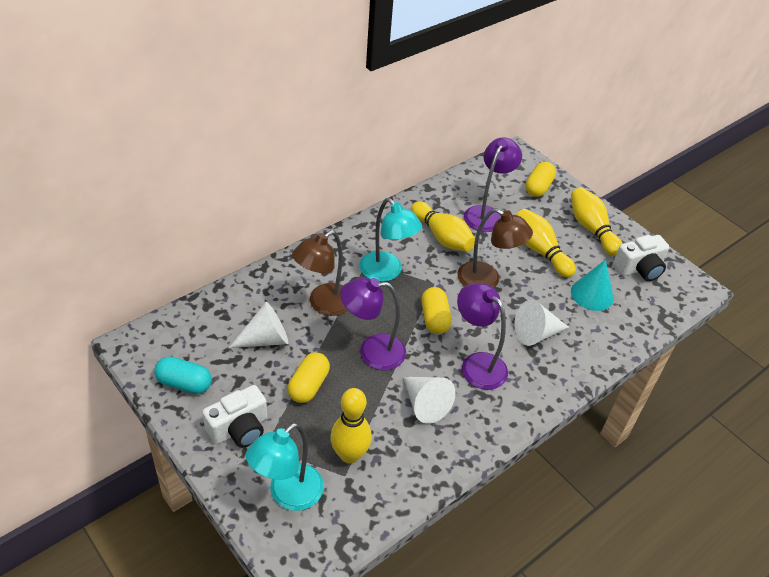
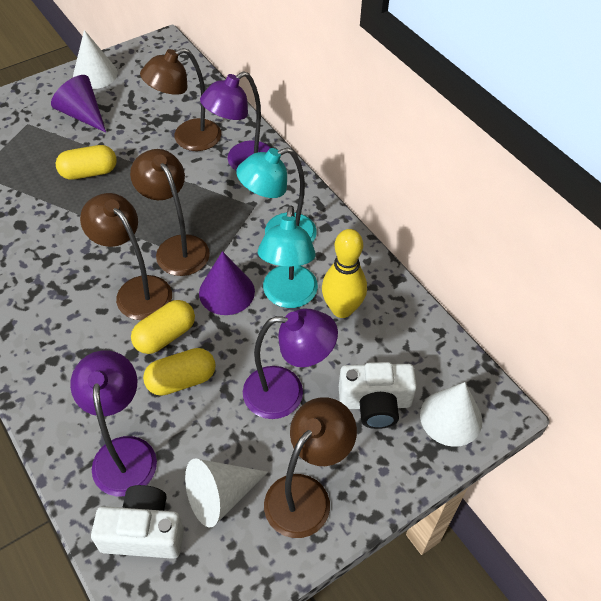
brown lamp: 2 -> 4
purple cone: 0 -> 2
turquoise capsule: 1 -> 0
turquoise cone: 1 -> 0
yellow bowling pin: 4 -> 1

